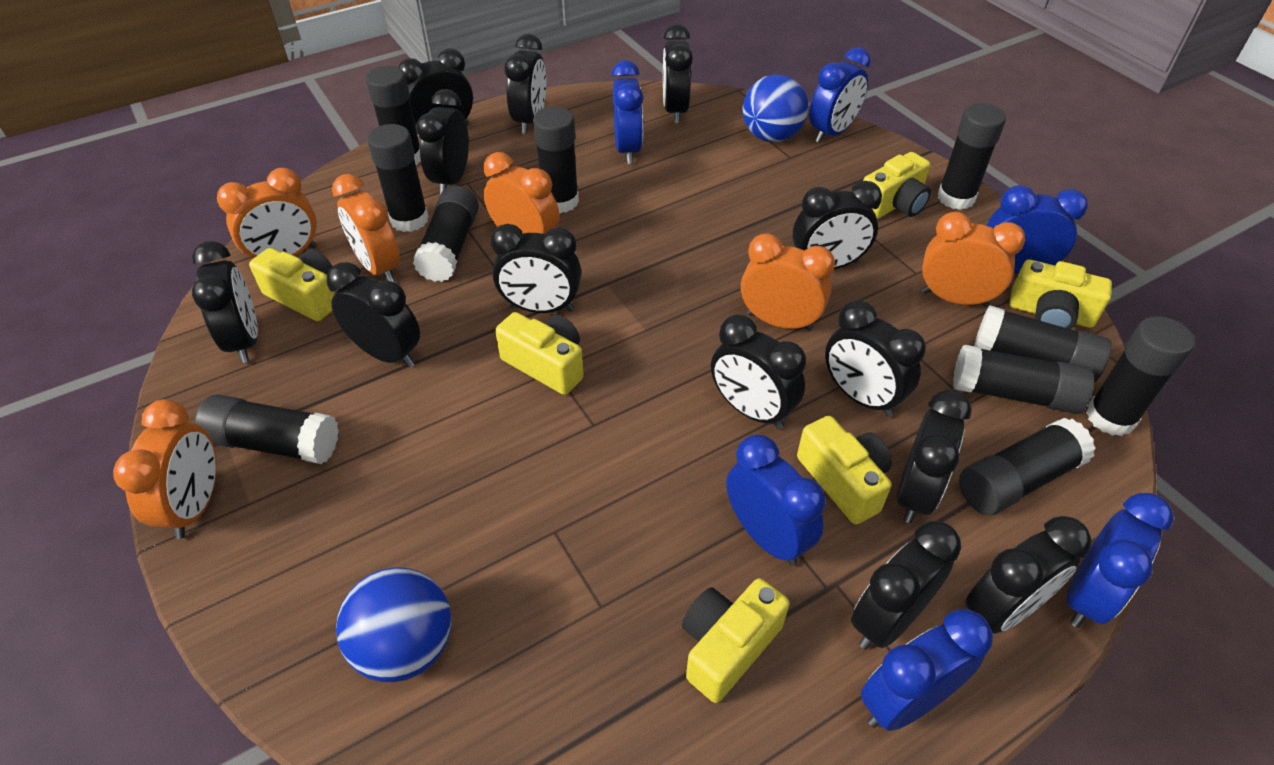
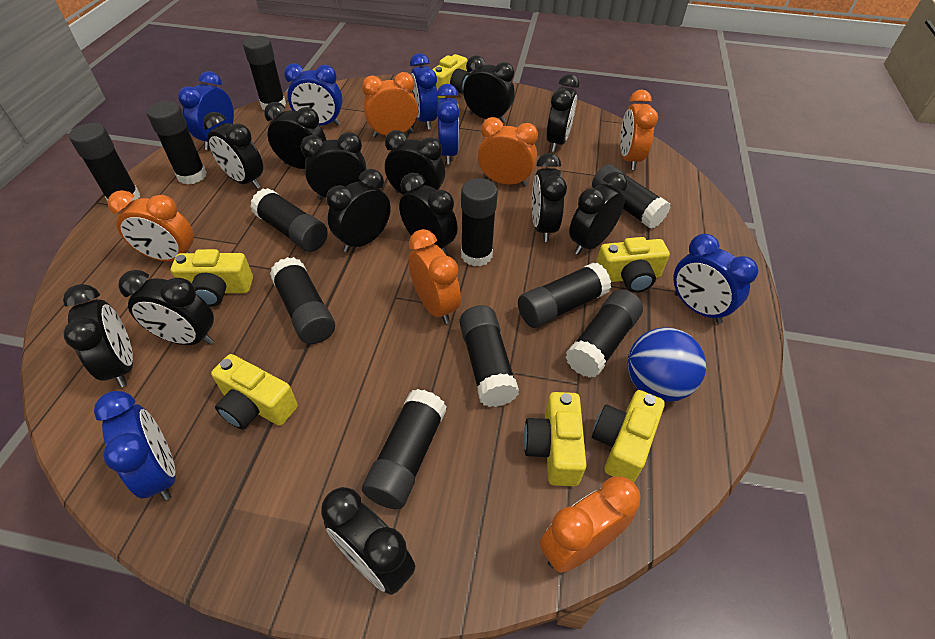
black glue stick: 10 -> 11
blue ball: 2 -> 1

